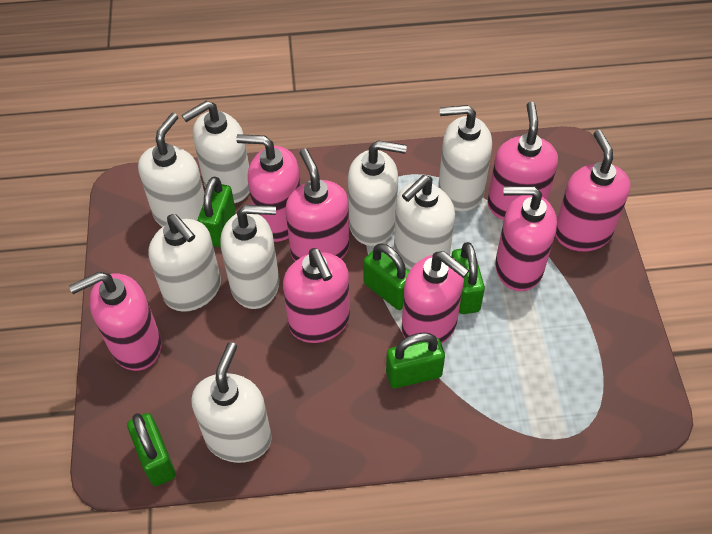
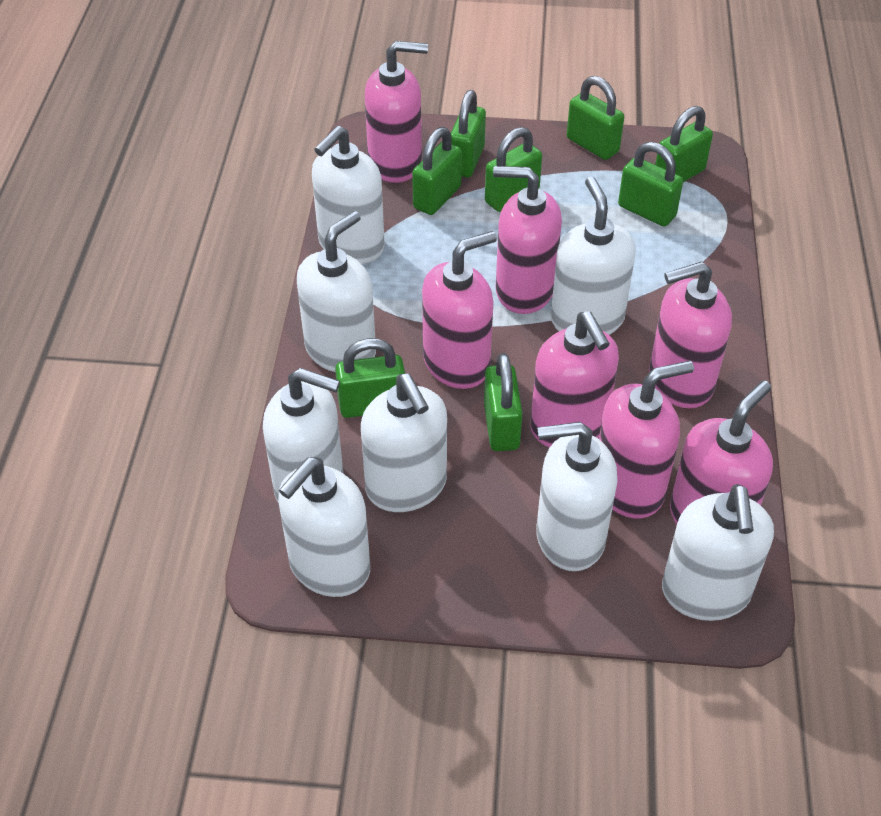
green padlock: 5 -> 8
pink soap dispenser: 8 -> 7

